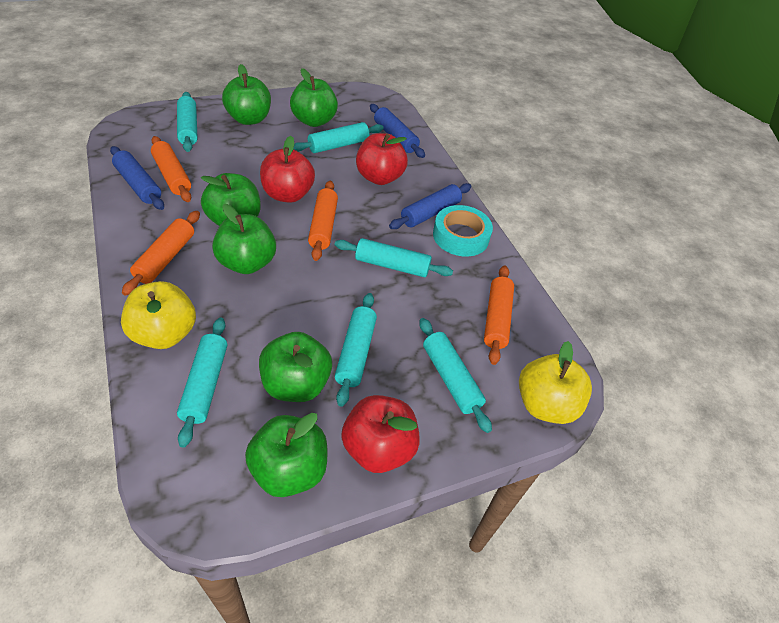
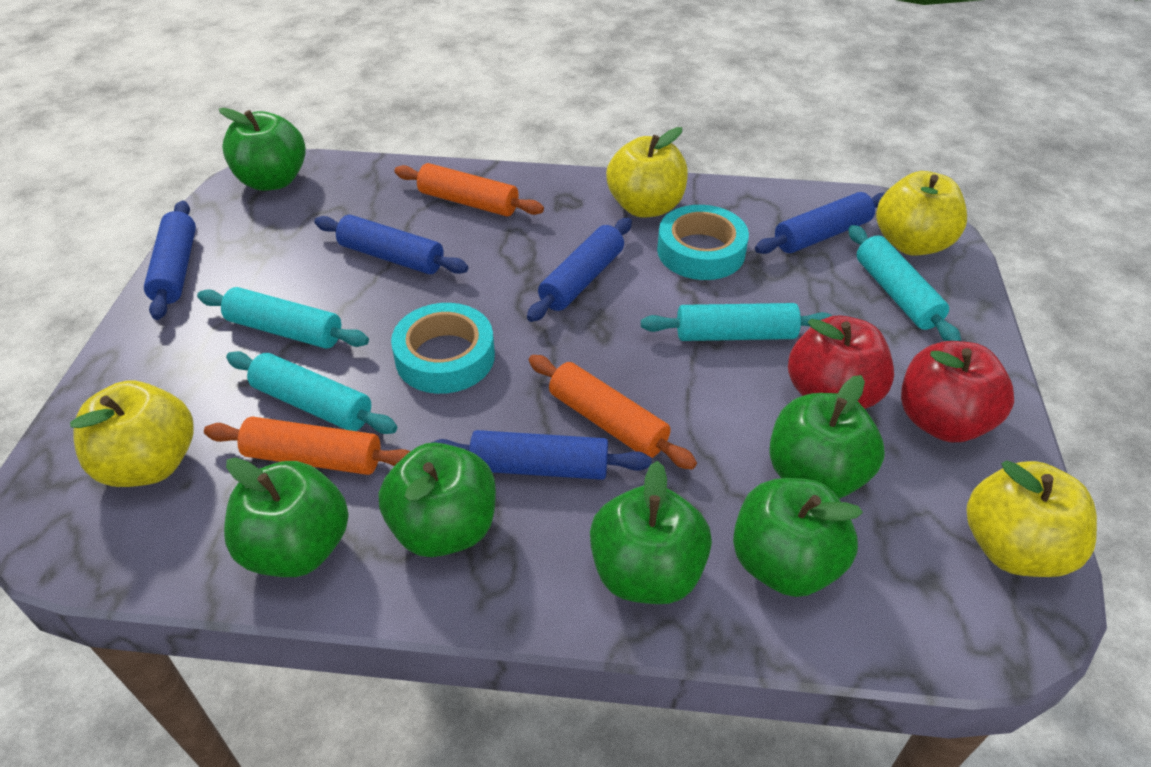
blue rolling pin: 3 -> 5
orange rolling pin: 4 -> 3
red apple: 3 -> 2
turquoise rolling pin: 6 -> 4
turquoise tape: 1 -> 2
yellow apple: 2 -> 4

